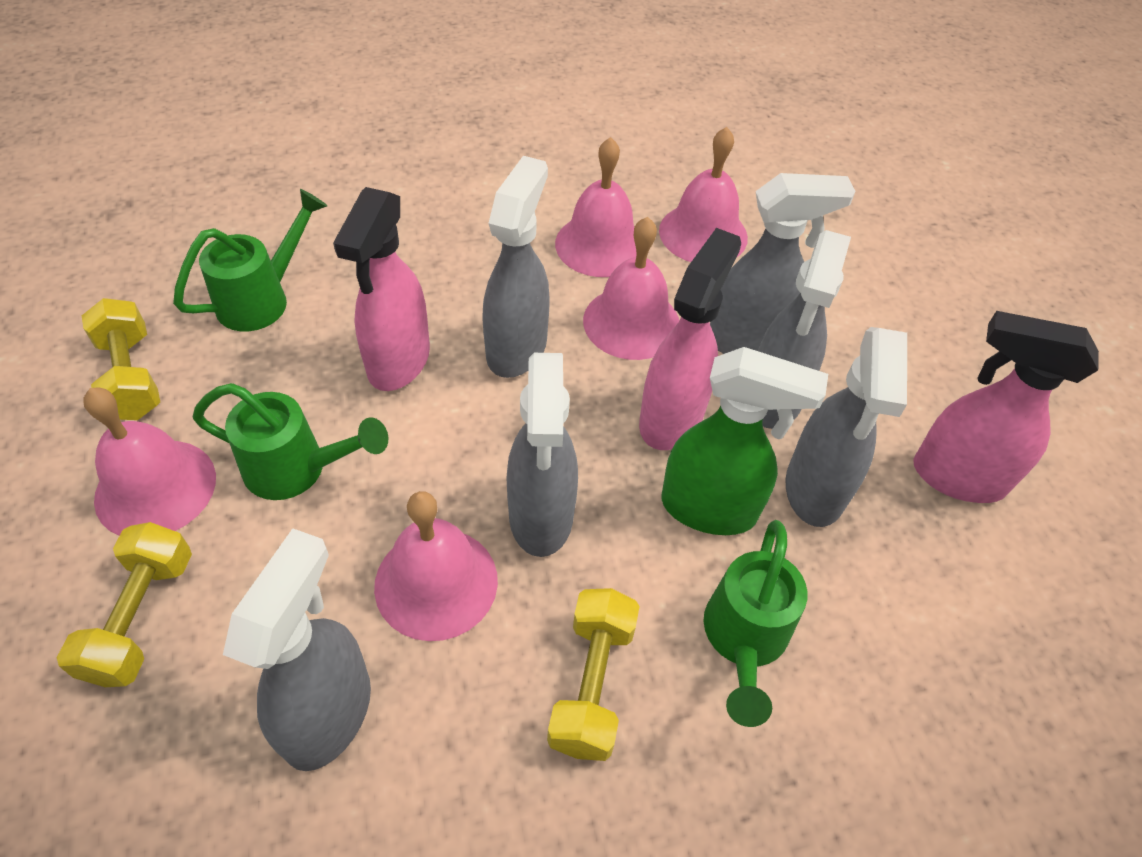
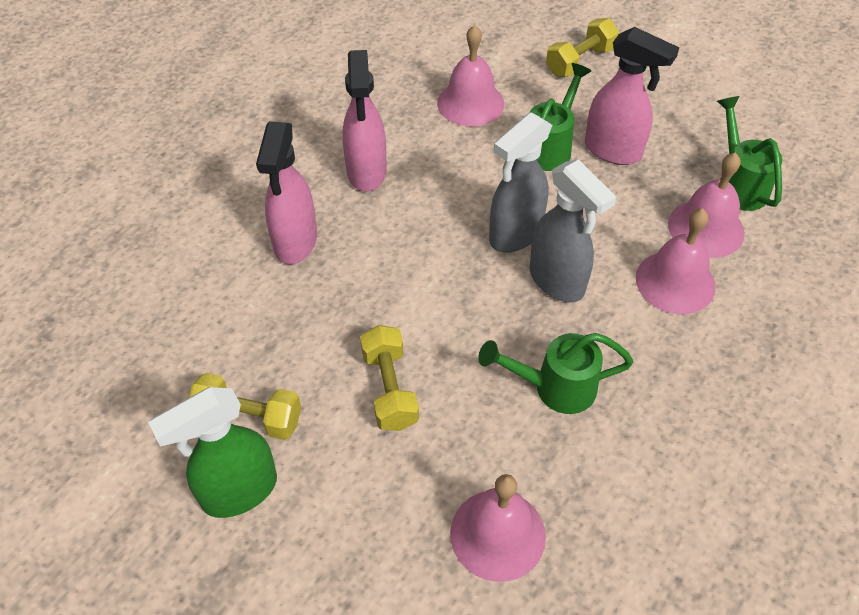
grey spray bottle: 6 -> 2
pink bell: 5 -> 4

